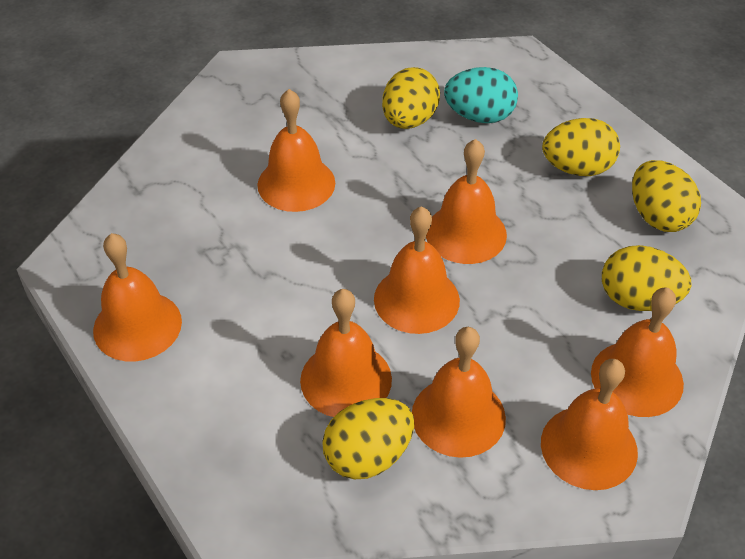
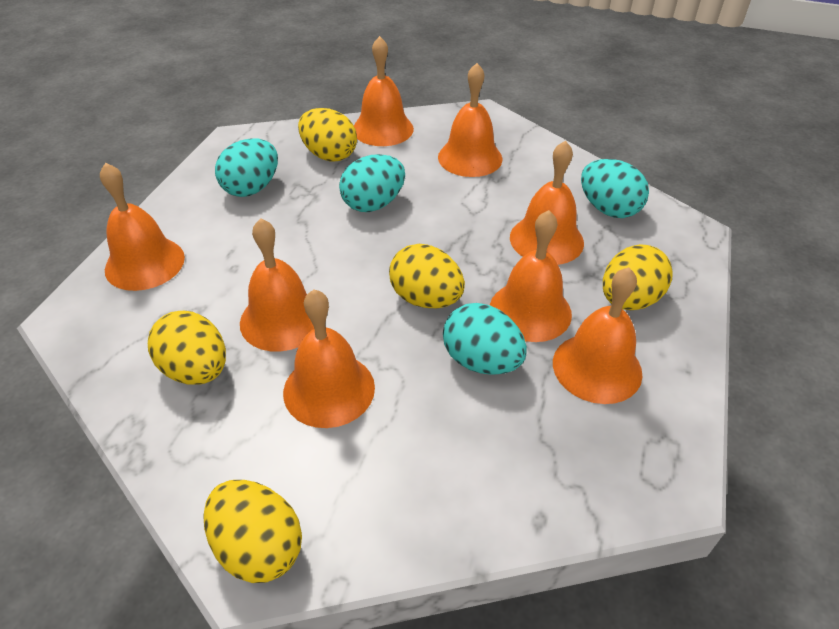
turquoise egg: 1 -> 4

